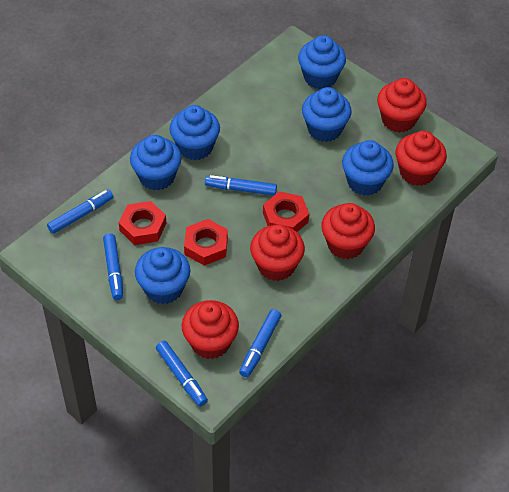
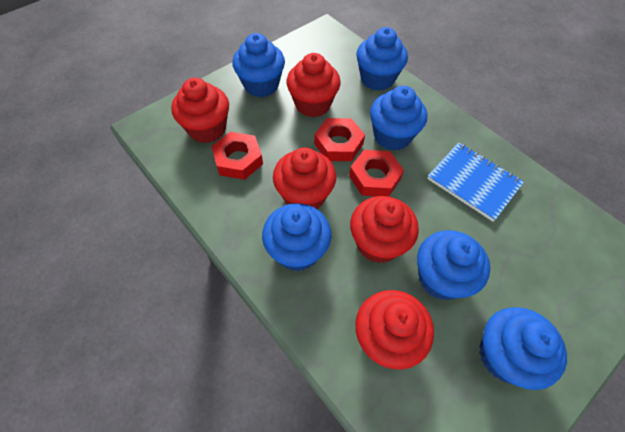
blue marker: 5 -> 0
blue notebook: 0 -> 1

